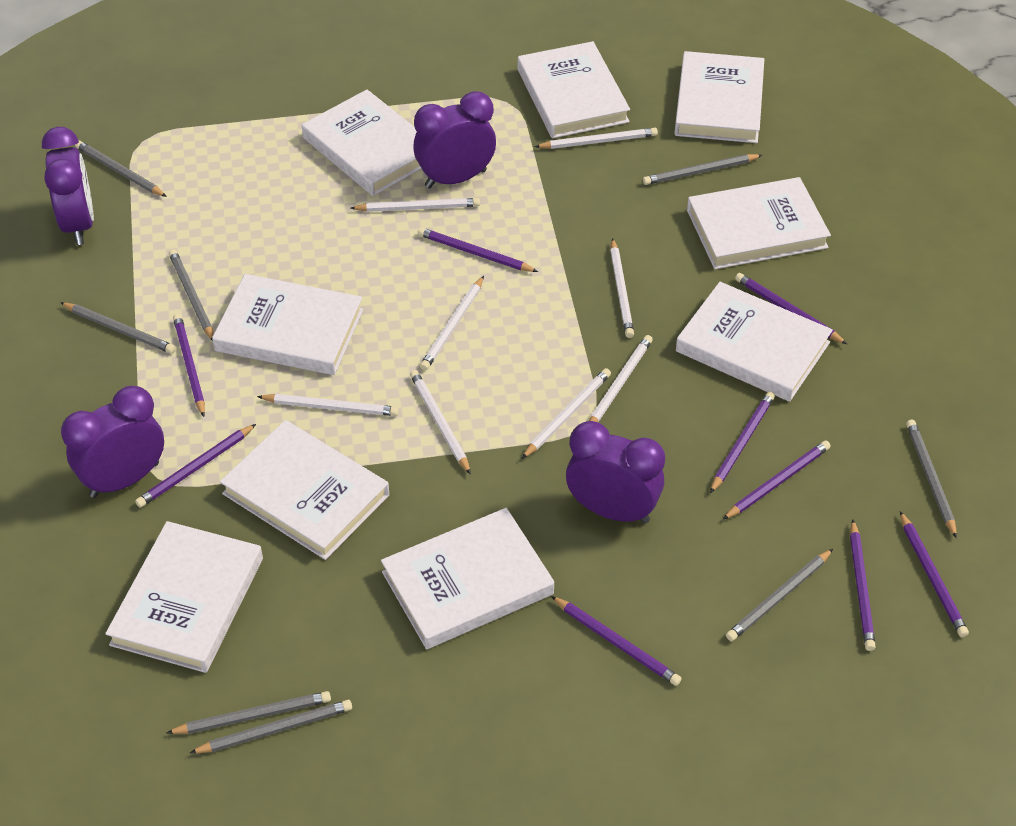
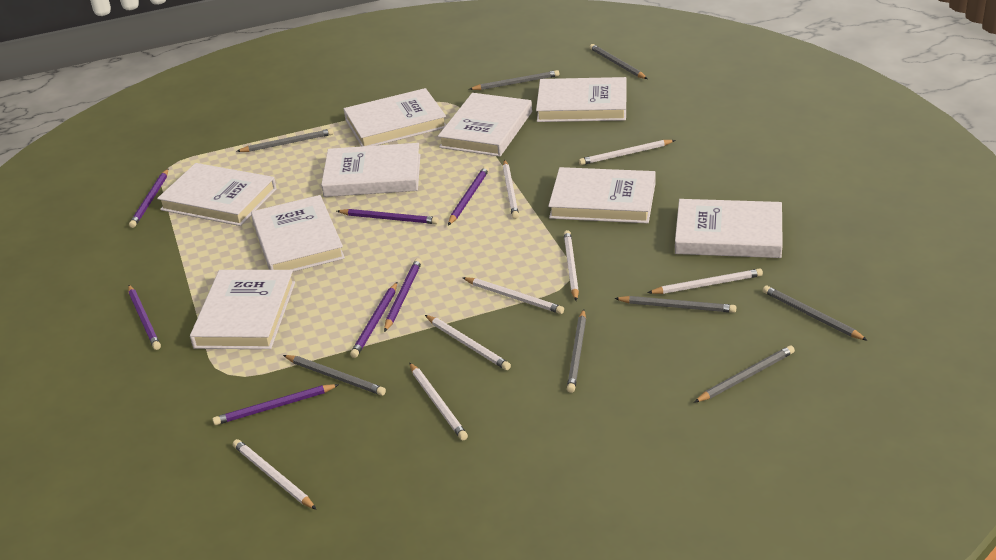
purple clock: 4 -> 0
purple pencil: 9 -> 7

